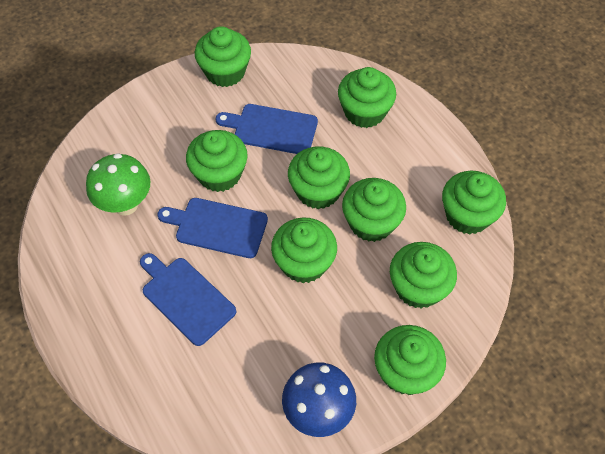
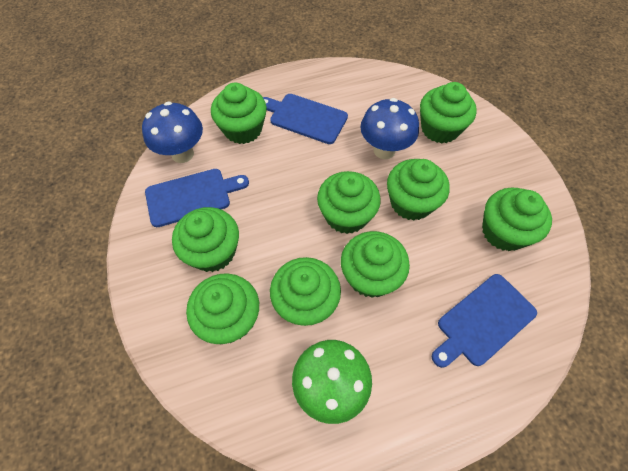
blue mushroom: 1 -> 2

